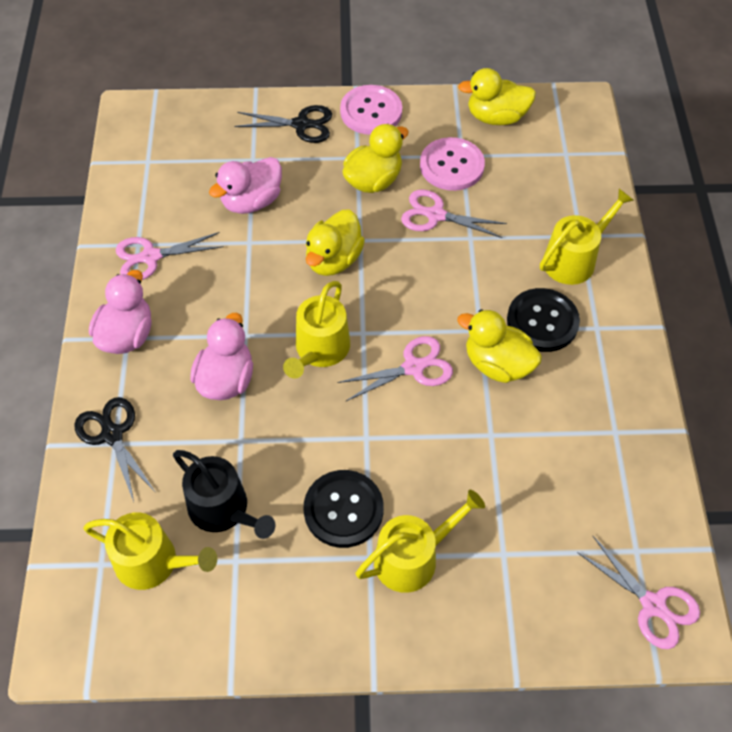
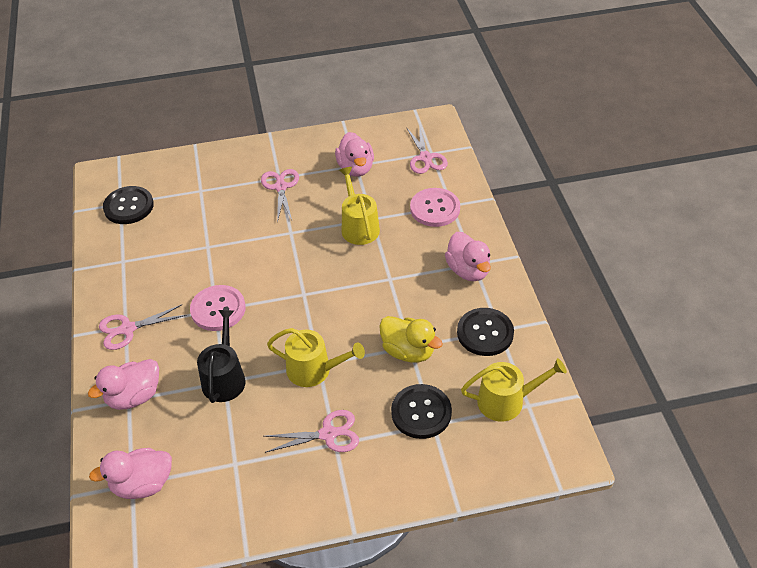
black button: 2 -> 3
black scissors: 2 -> 0
pink duck: 3 -> 4
yellow duck: 4 -> 1
yellow watering can: 4 -> 3

